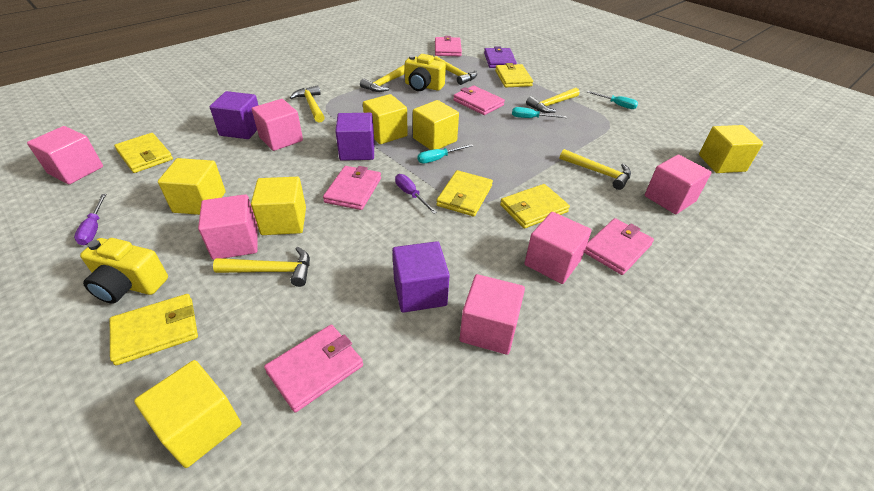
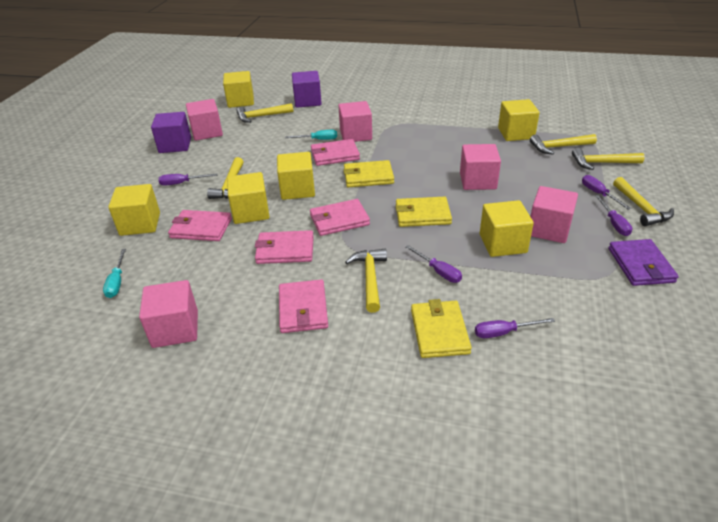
pink cube: 6 -> 5
purple cube: 3 -> 2
purple screwdriver: 2 -> 5
turquoise screwdriver: 3 -> 2
yellow camera: 2 -> 0
yellow wallet: 5 -> 3

